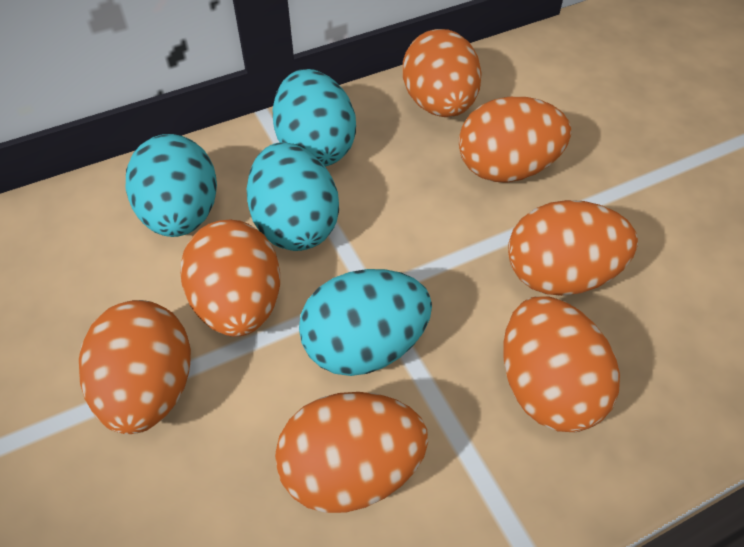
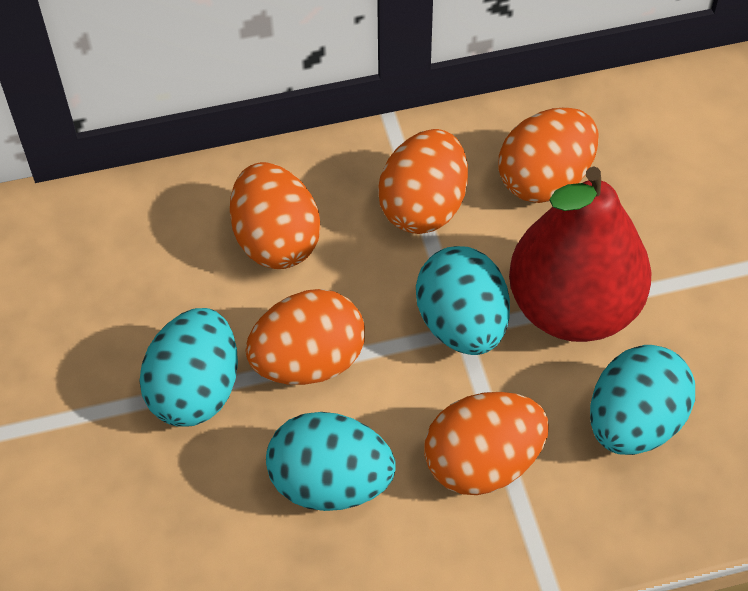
orange egg: 7 -> 5
red pear: 0 -> 1

